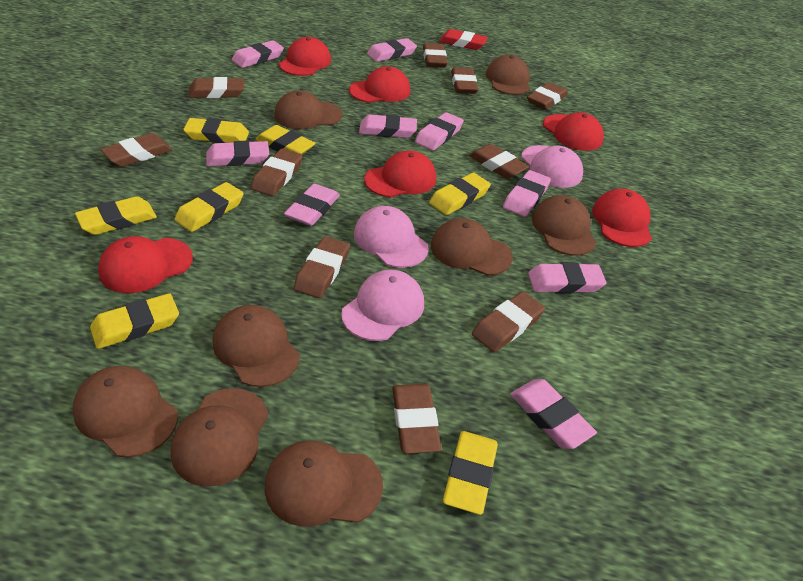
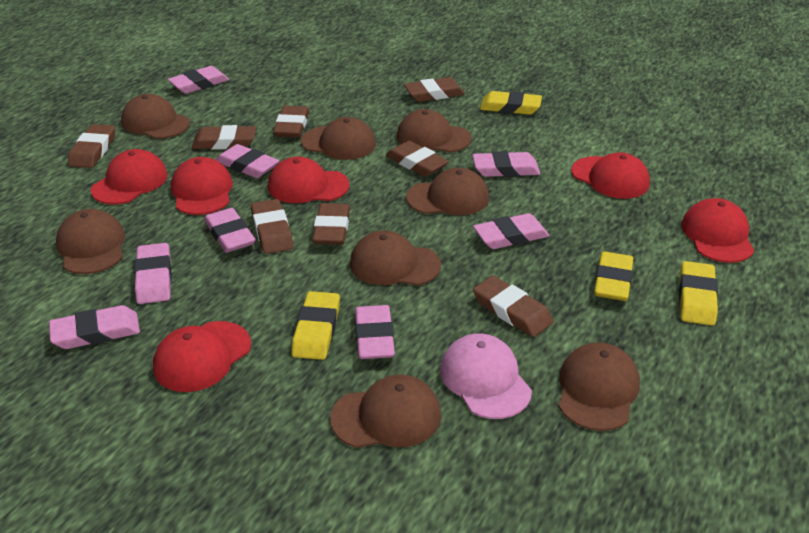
brown eraser: 10 -> 8
pink cap: 3 -> 1
pink eraser: 9 -> 8
red eraser: 1 -> 0
yellow eraser: 7 -> 4

